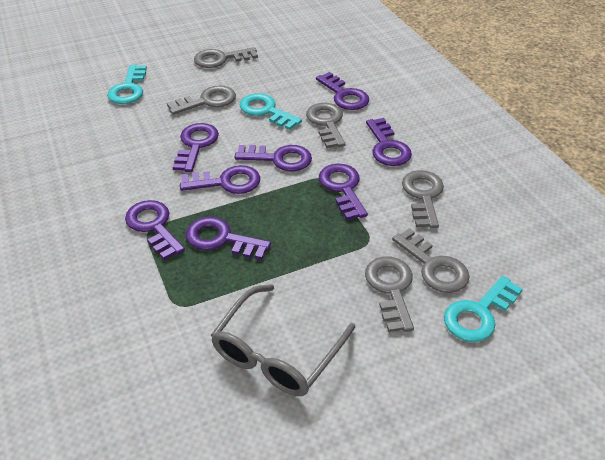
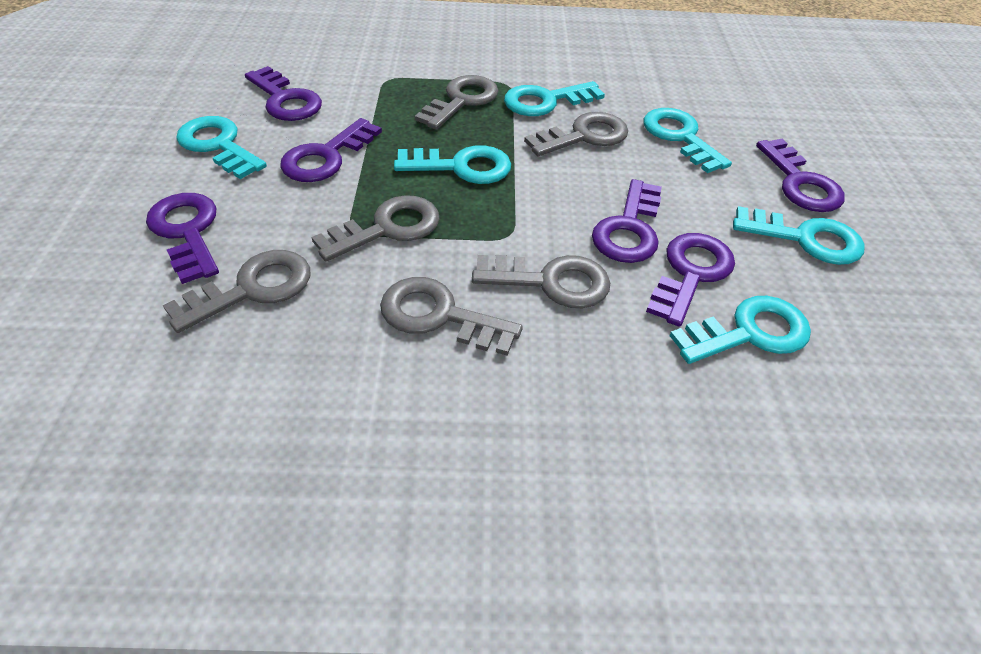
grey glasses: 1 -> 0
purple key: 8 -> 6
turquoise key: 3 -> 6

